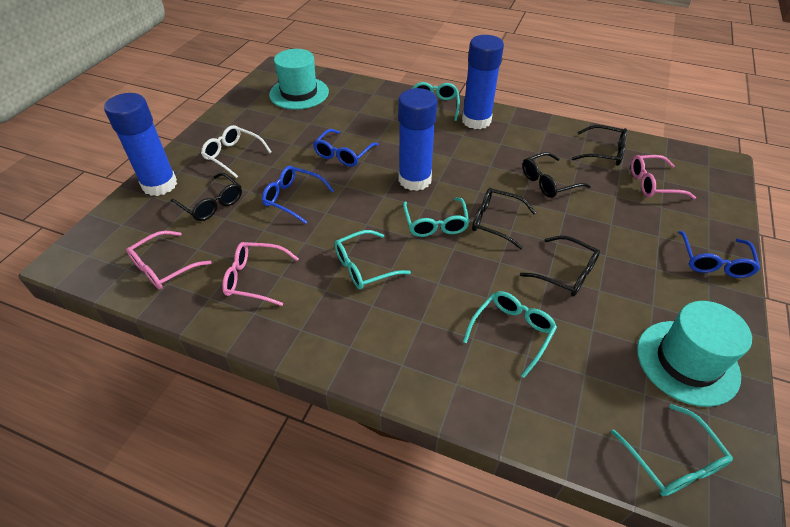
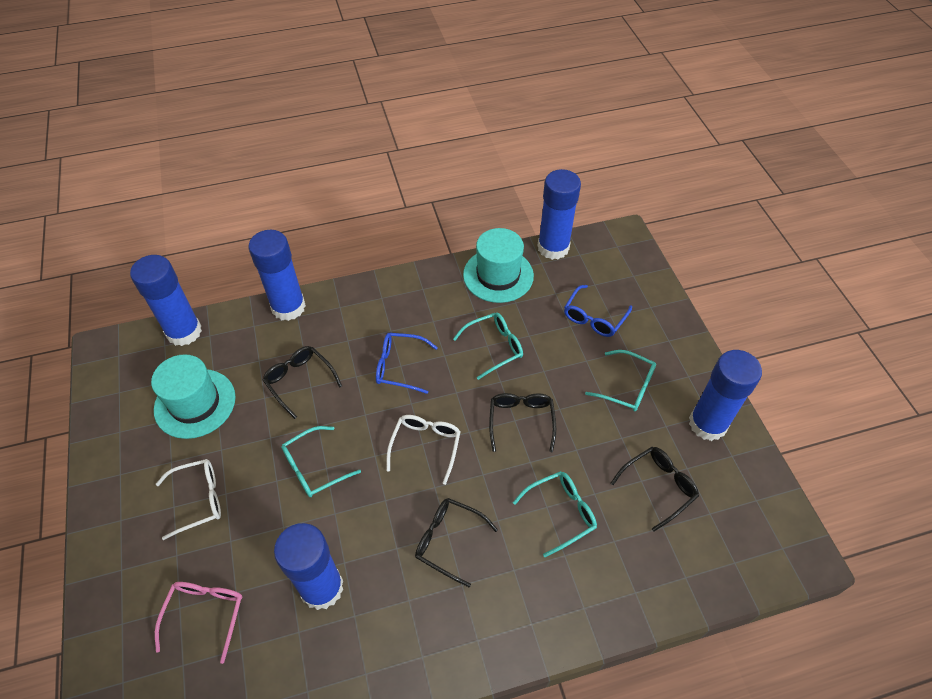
black glasses: 5 -> 4
blue glasses: 3 -> 2
blue glue stick: 3 -> 5
pink glasses: 3 -> 1
turquoise glasses: 5 -> 4
white glasses: 1 -> 2

